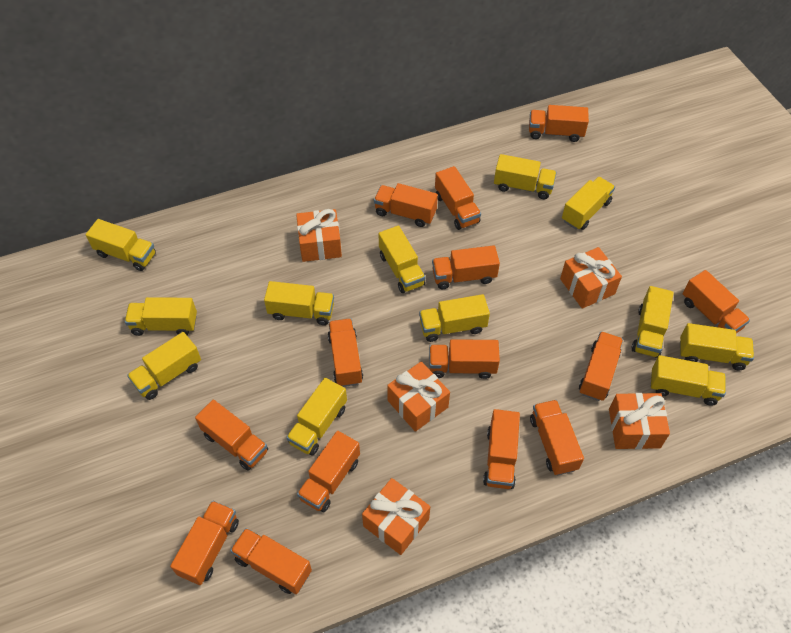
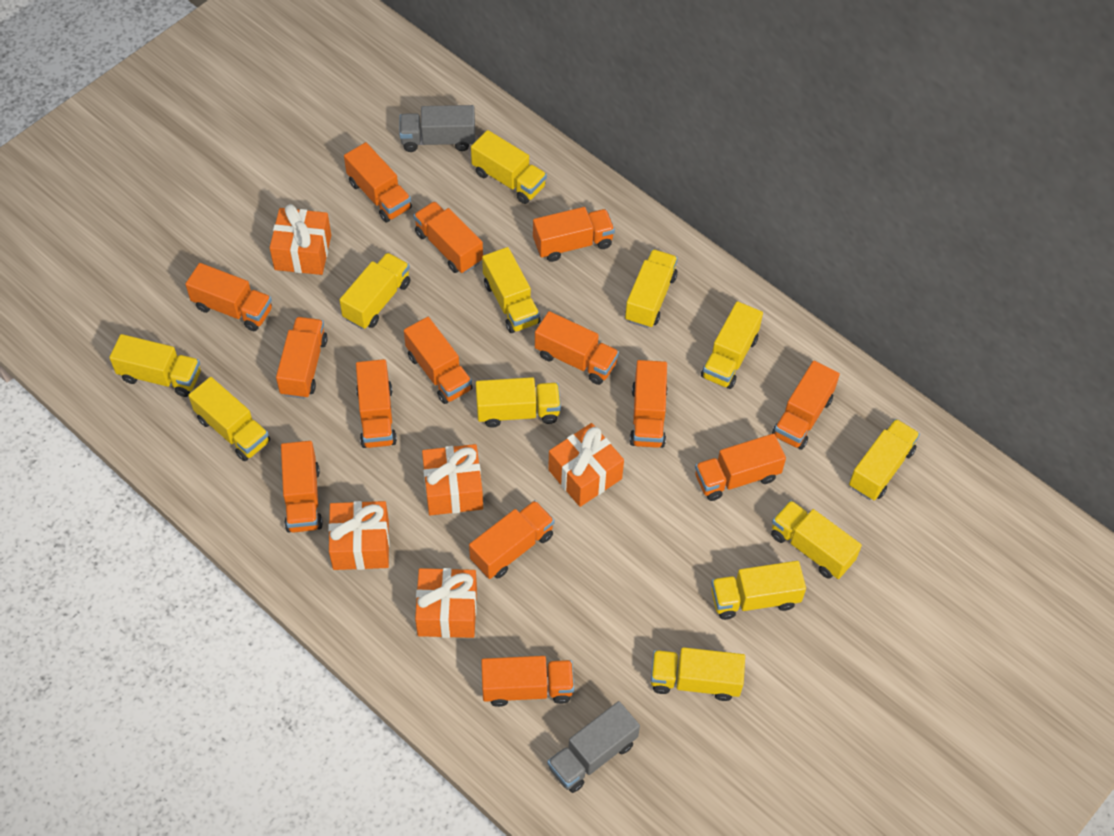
grey truck: 0 -> 2

